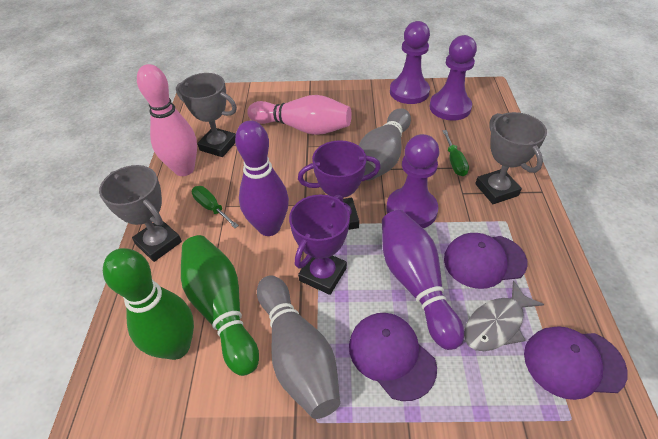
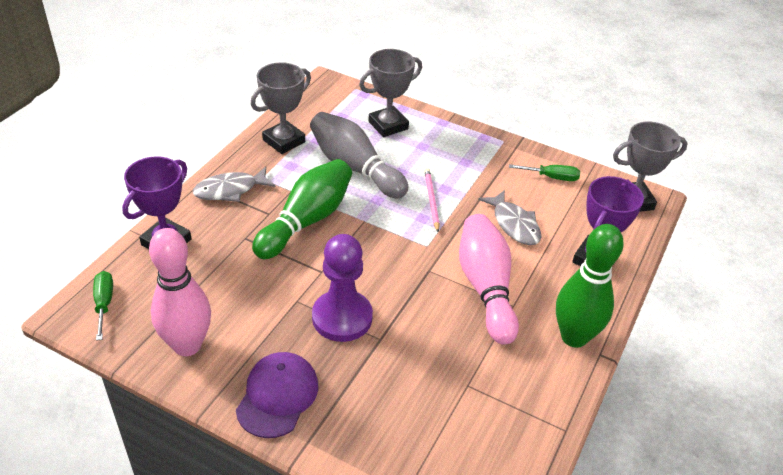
grey bowling pin: 2 -> 1
grey fish: 1 -> 2
pink pencil: 0 -> 1
purple bowling pin: 2 -> 0
purple cap: 3 -> 1
purple pawn: 3 -> 1

